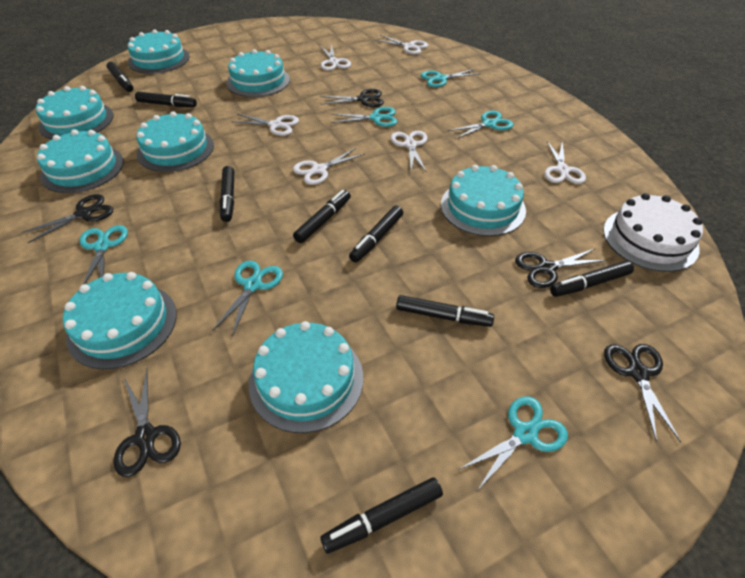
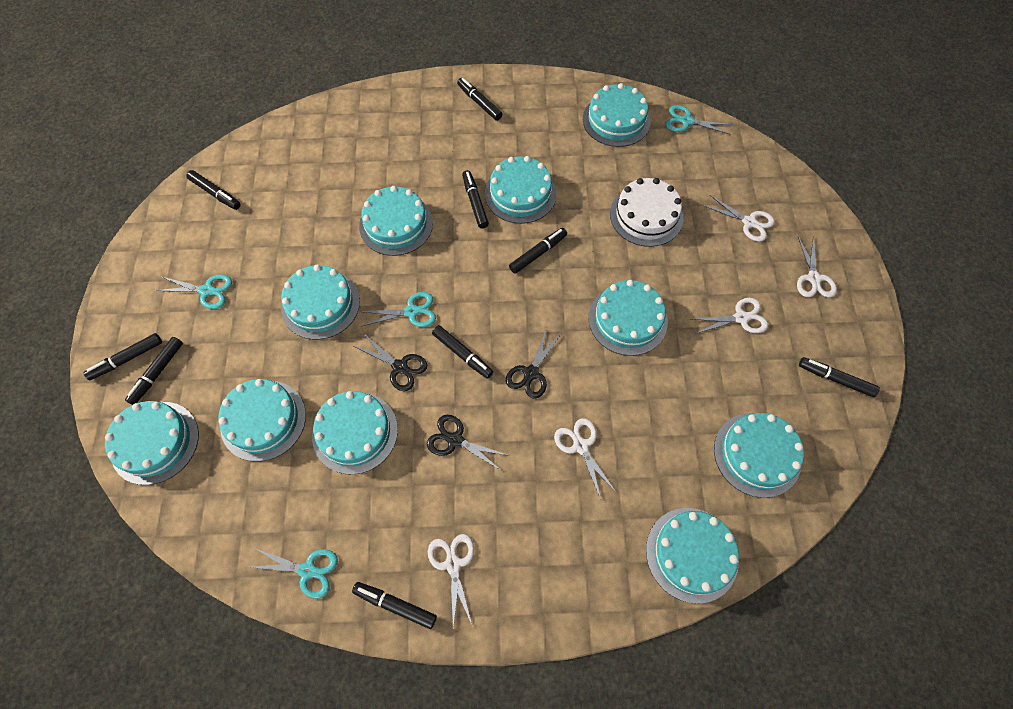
black marker: 8 -> 9
black scissors: 5 -> 3
turquoise cake: 8 -> 10
turquoise scissors: 6 -> 4
white scissors: 6 -> 5

